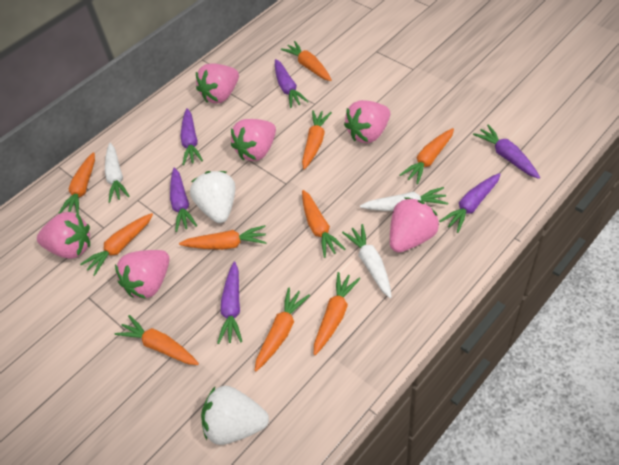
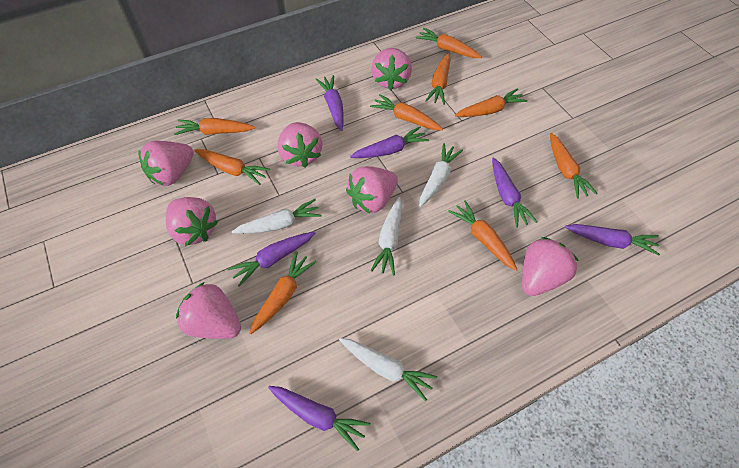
orange carrot: 10 -> 9
pink strawberry: 6 -> 7
white carrot: 3 -> 4
white strawberry: 2 -> 0

